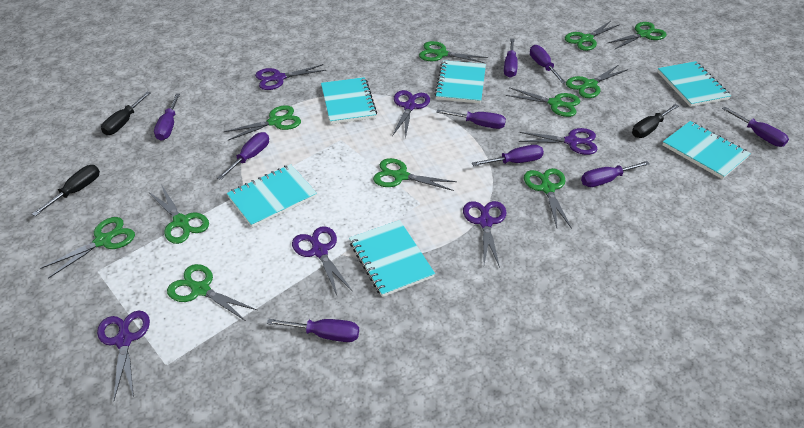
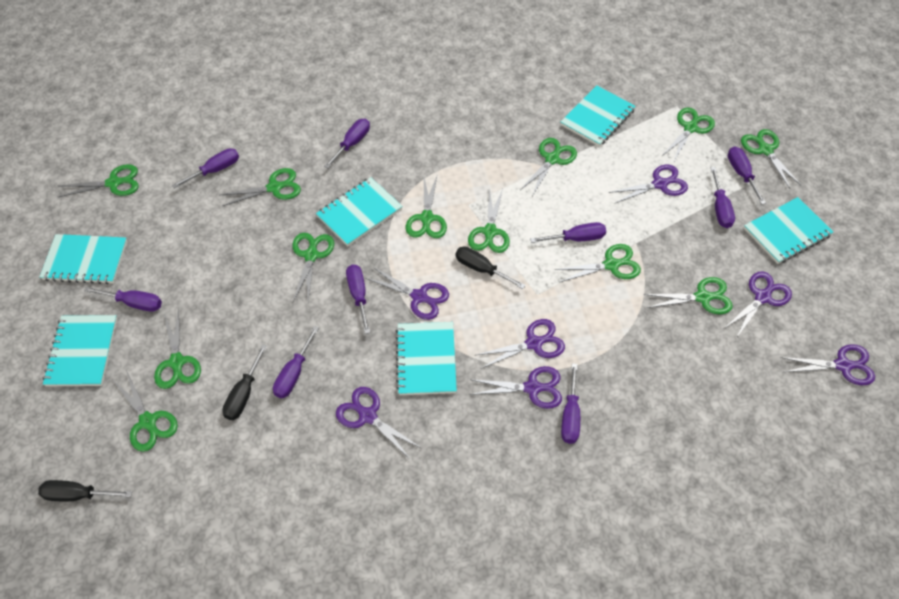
green scissors: 11 -> 12
purple scissors: 6 -> 7

